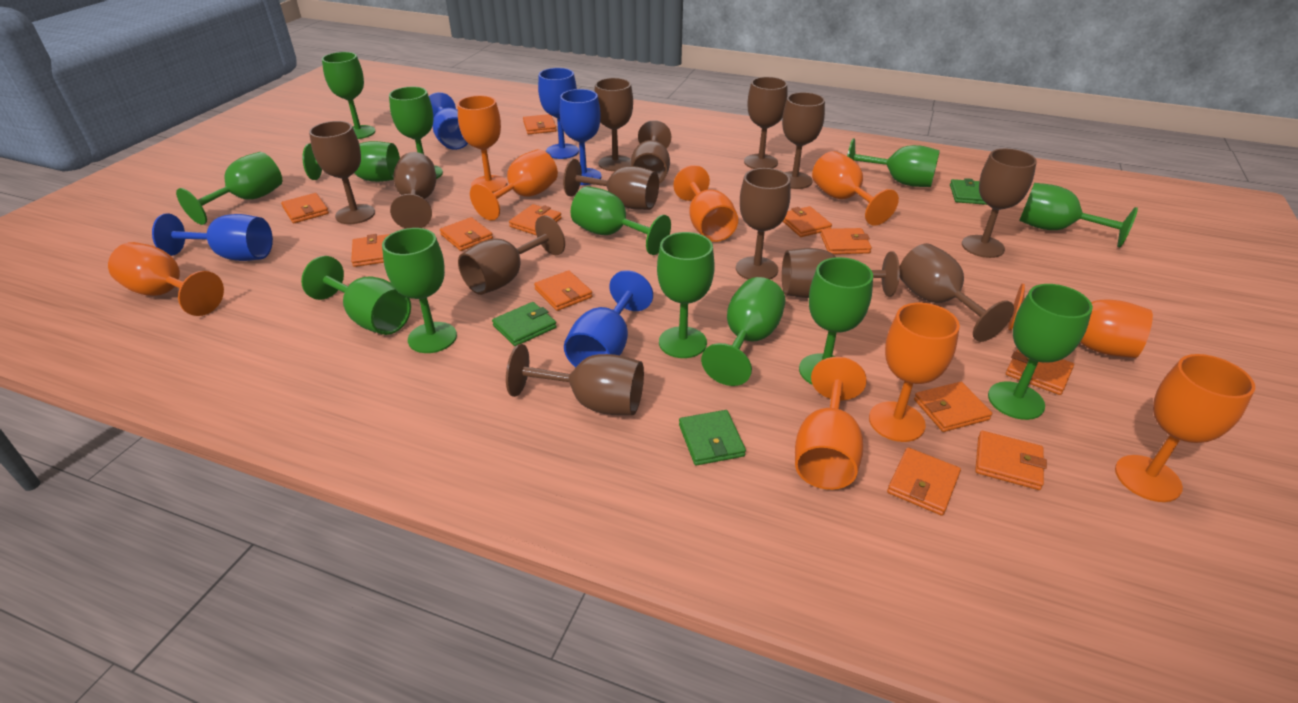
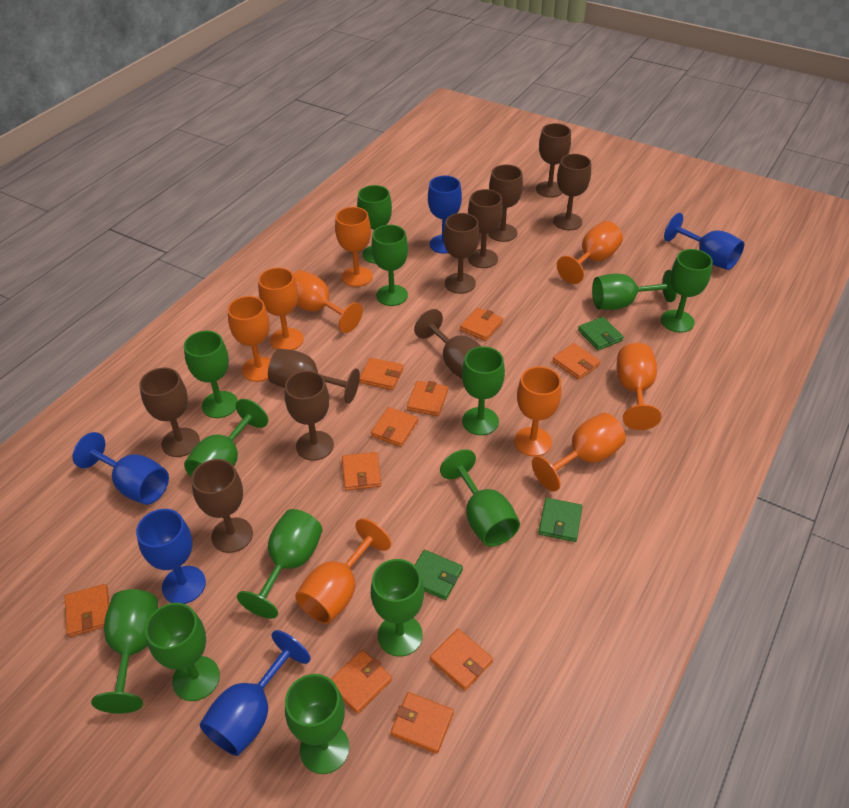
brown goblet: 13 -> 10
orange wallet: 12 -> 10

